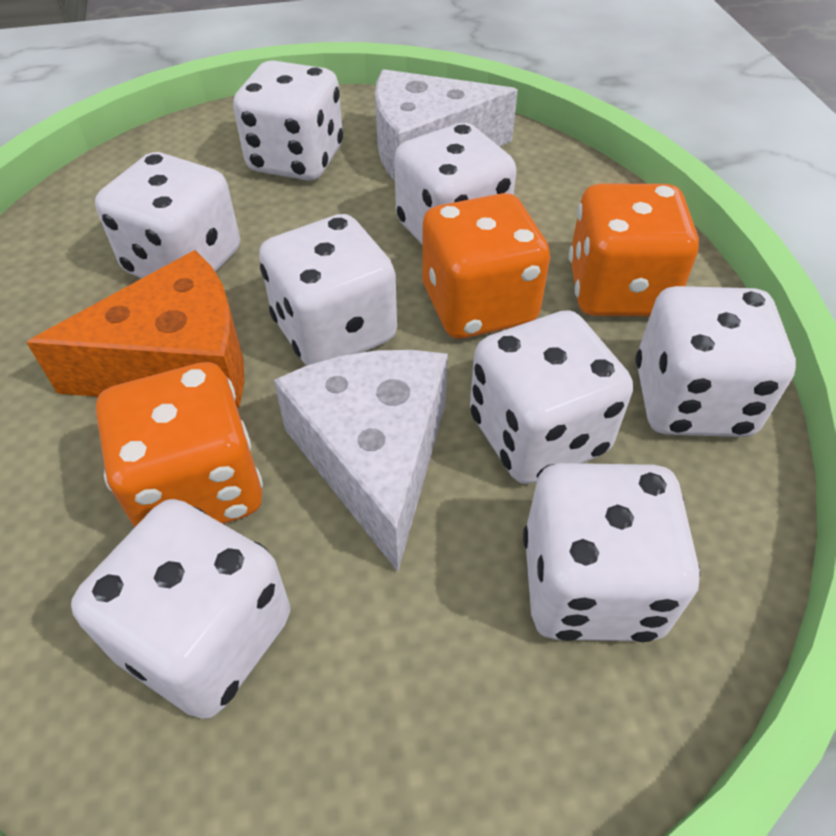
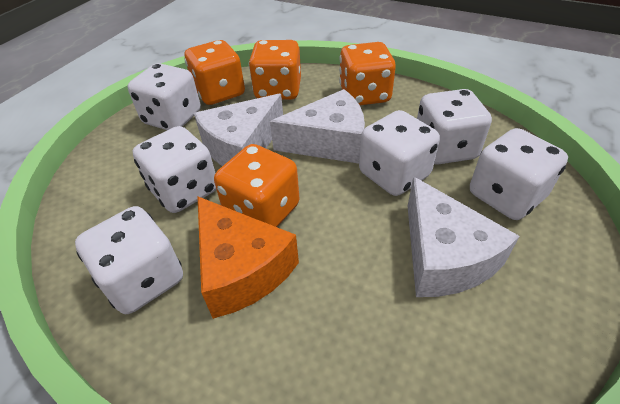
orange dice: 3 -> 4
white cheese: 2 -> 3
white dice: 8 -> 6

